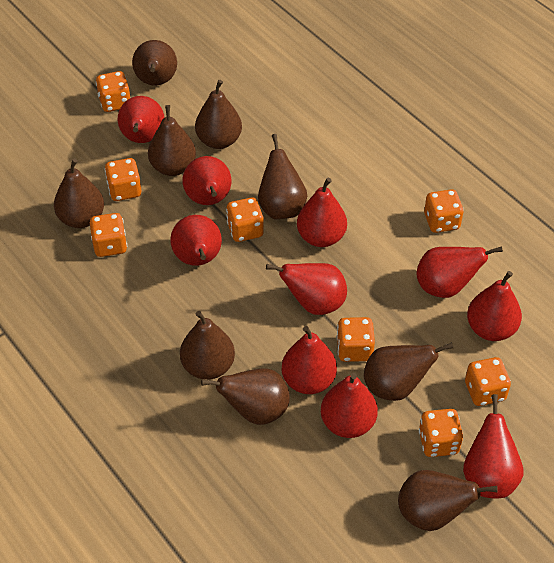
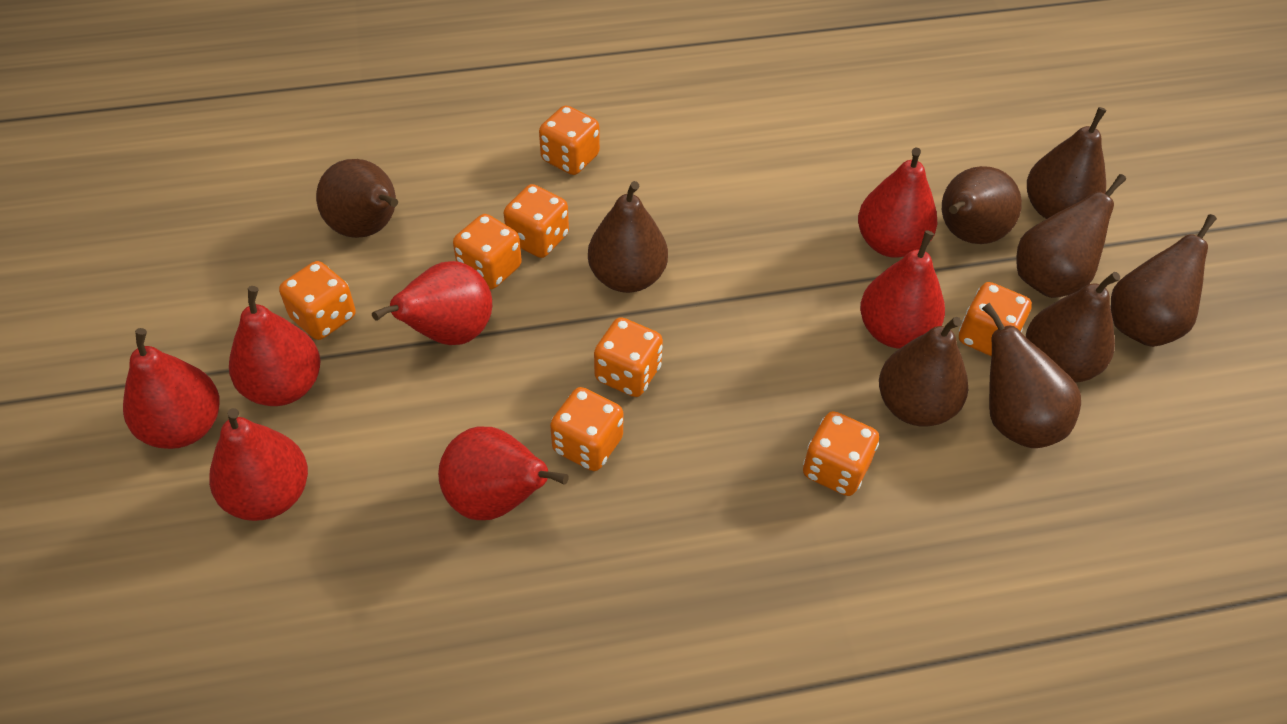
red pear: 10 -> 7

